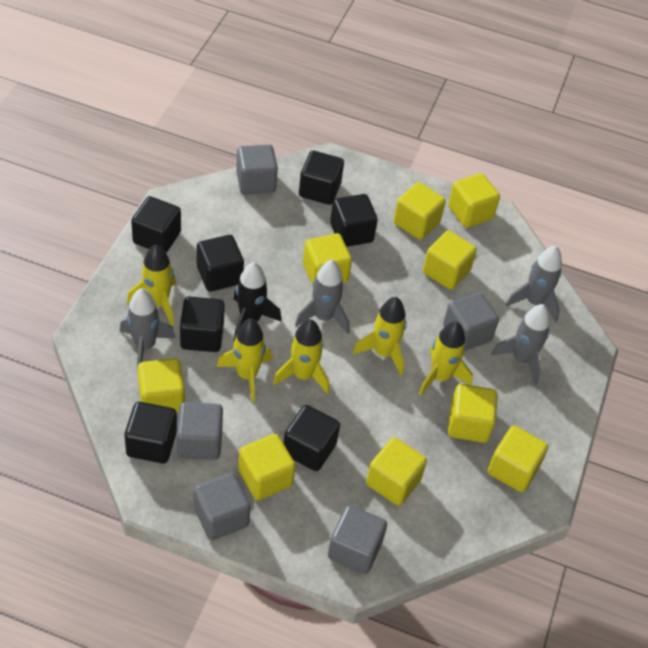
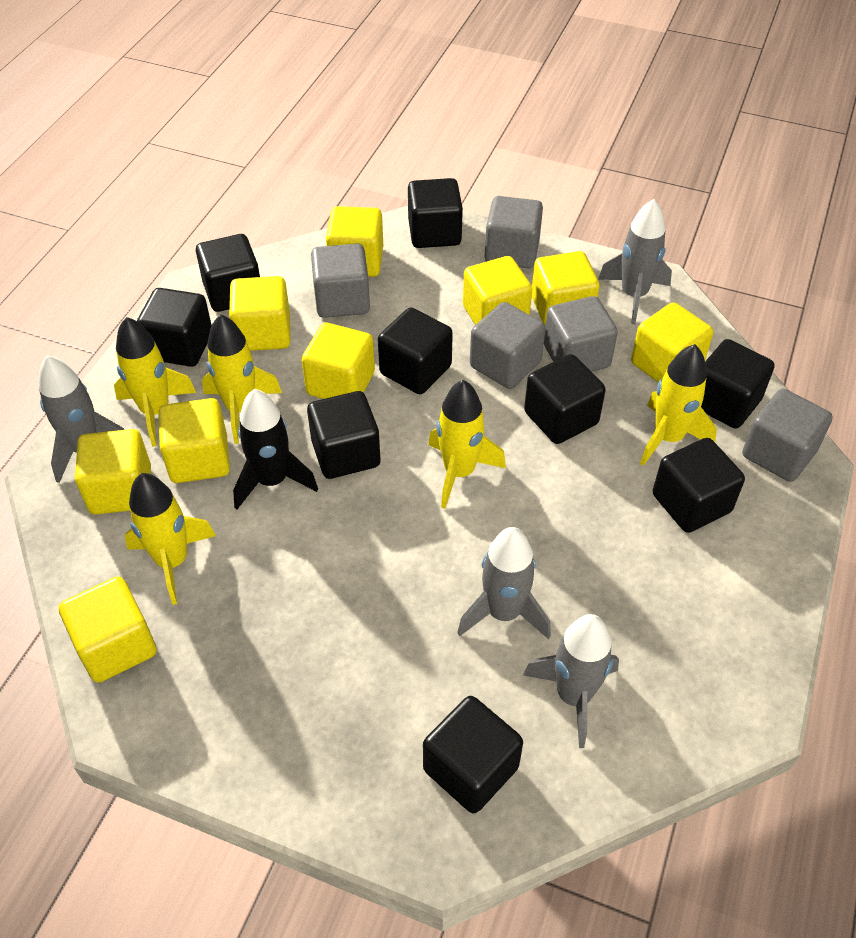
black cube: 7 -> 9

